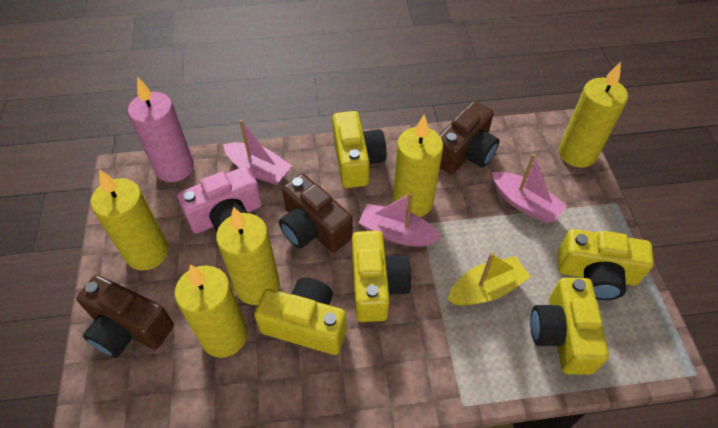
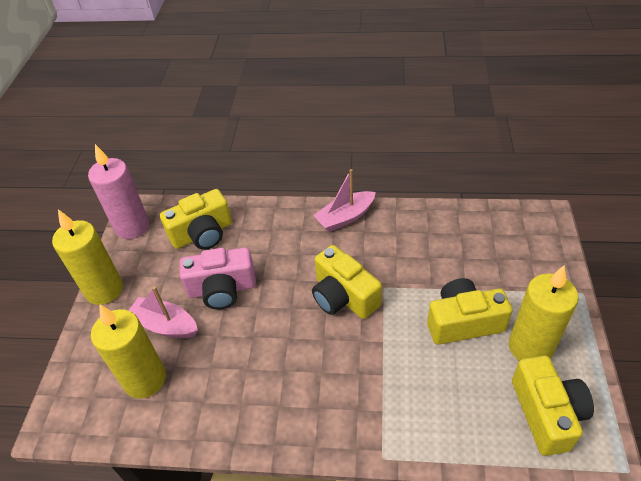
brown camera: 3 -> 0
pink boat: 3 -> 2
yellow boat: 1 -> 0
yellow camera: 5 -> 4
yellow candle: 5 -> 3

